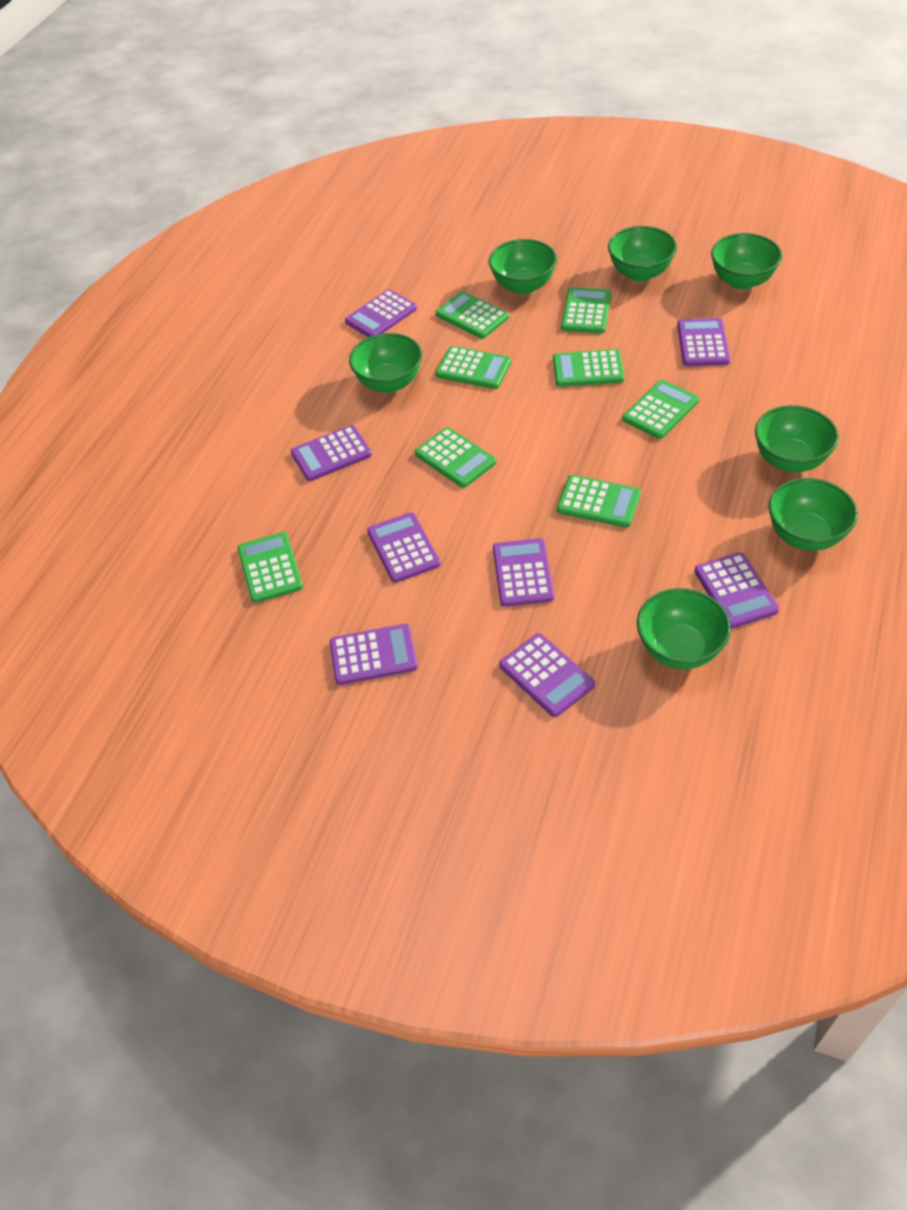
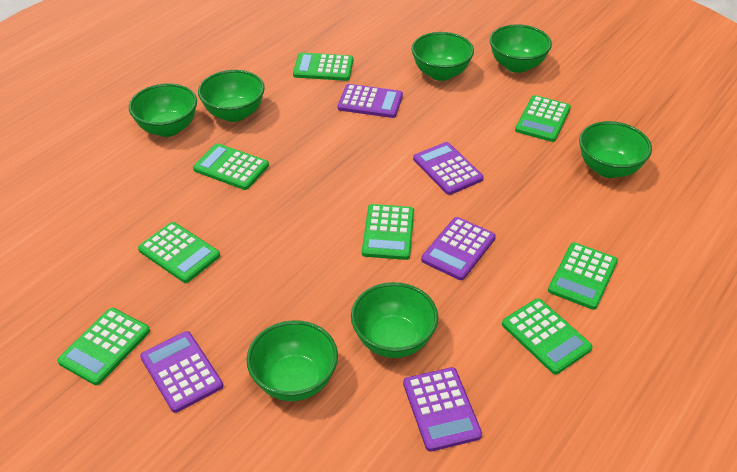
purple calculator: 8 -> 5

